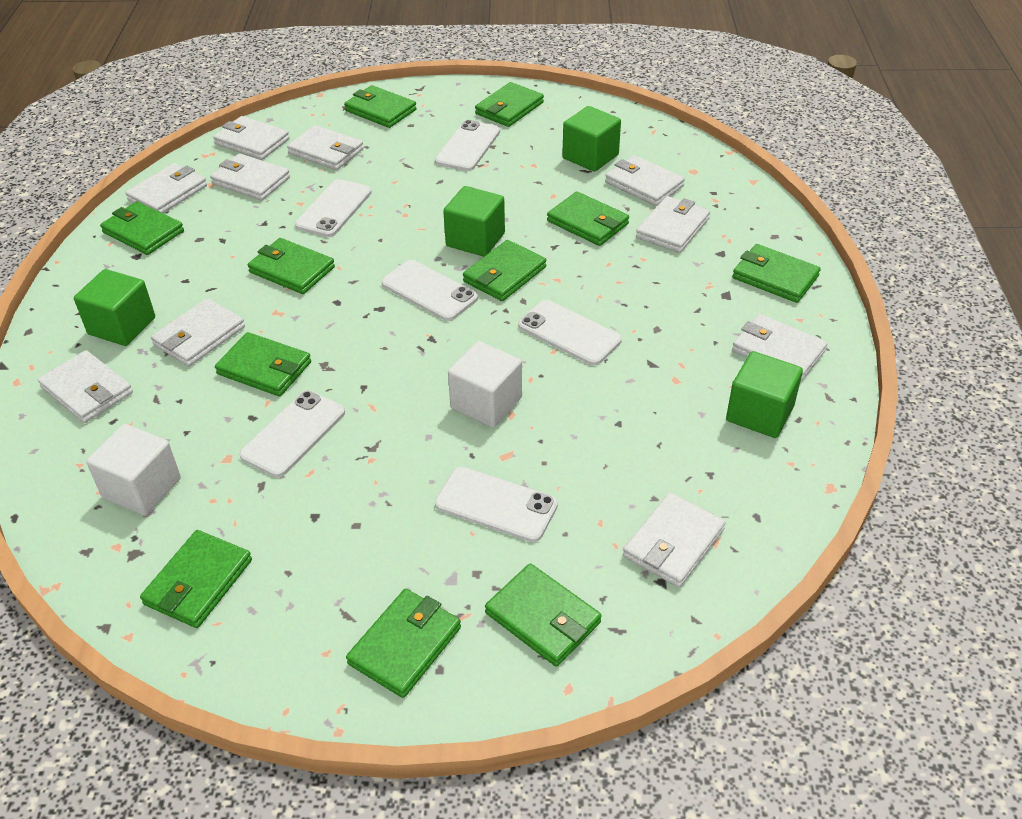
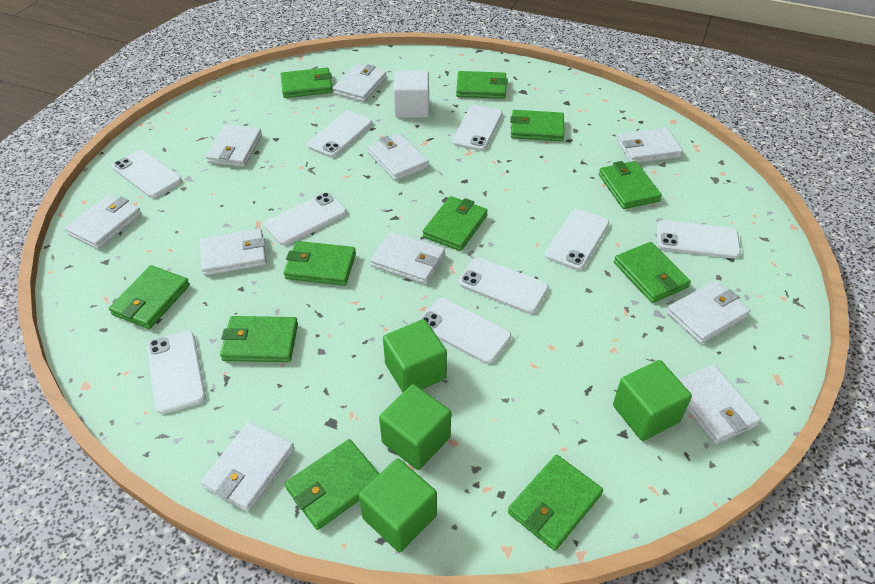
white cube: 2 -> 1
white phone: 6 -> 9

